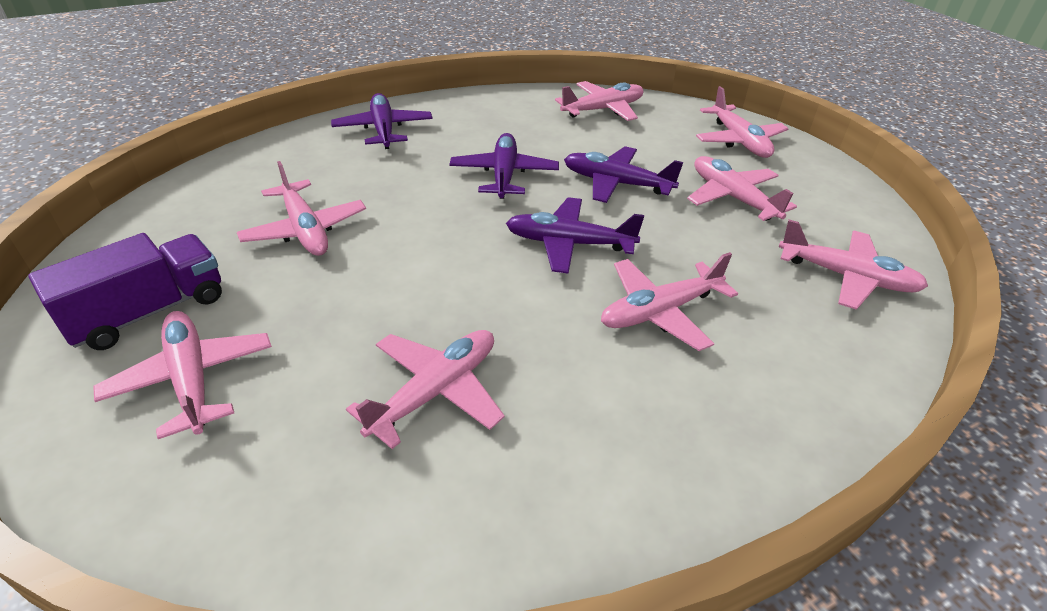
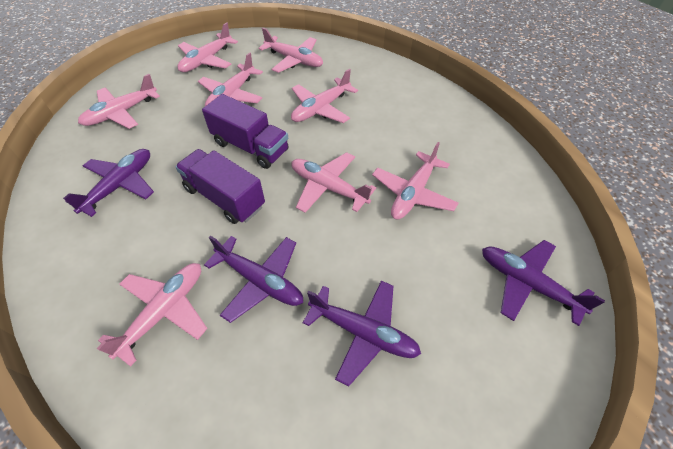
purple truck: 1 -> 2

